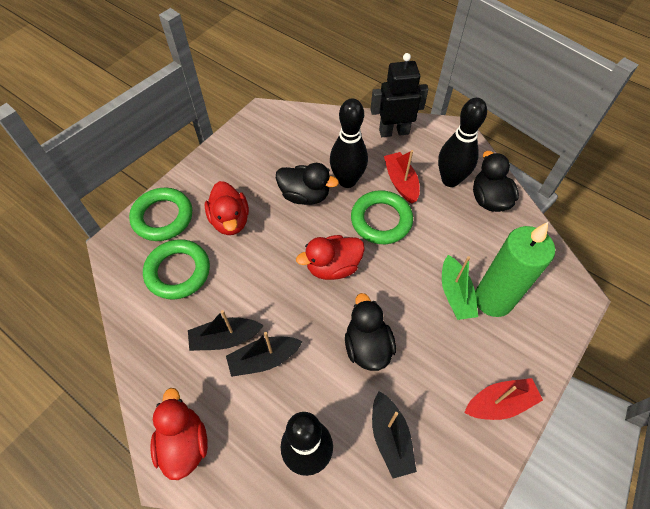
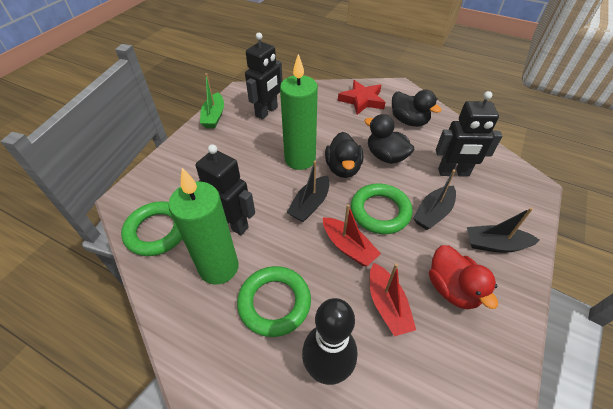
black bowling pin: 3 -> 1
black robot: 1 -> 3
green candle: 1 -> 2
red duck: 3 -> 1
red star: 0 -> 1

